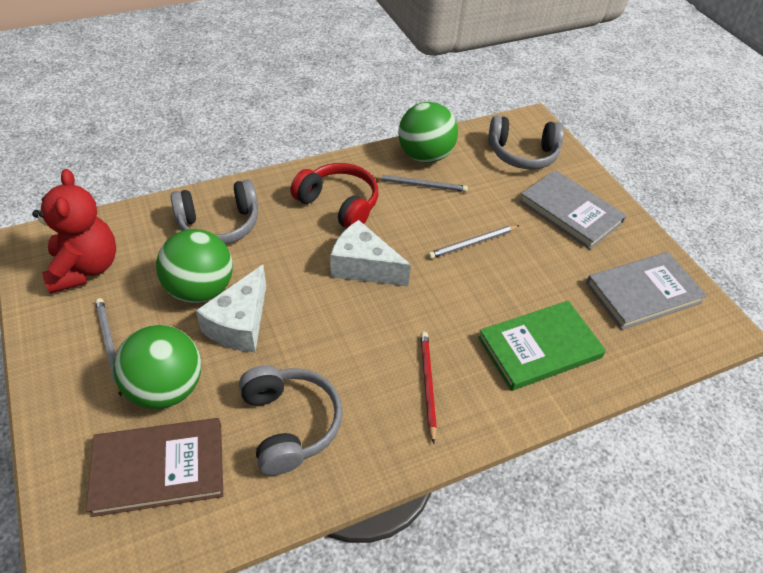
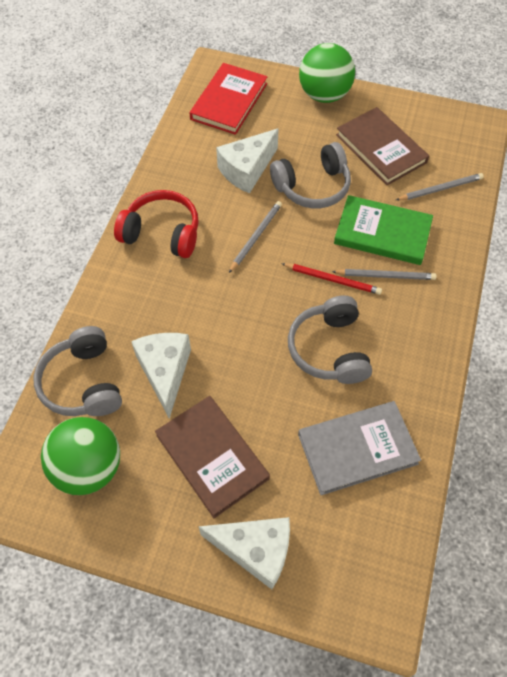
brown book: 1 -> 2
green ball: 3 -> 2
grey book: 2 -> 1
red book: 0 -> 1
red teddy bear: 1 -> 0
white cheese: 2 -> 3

